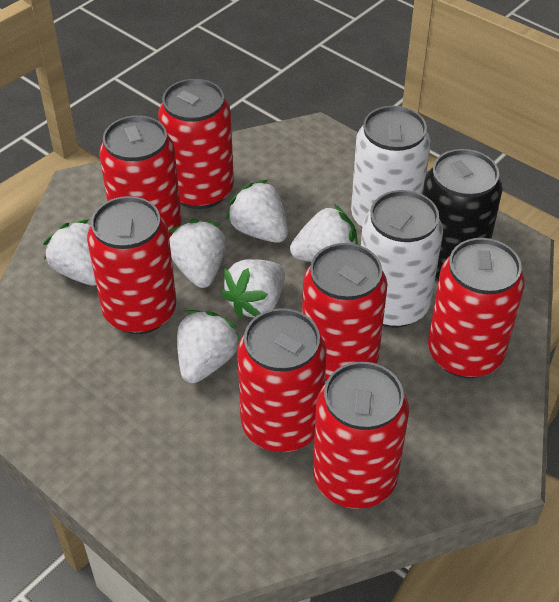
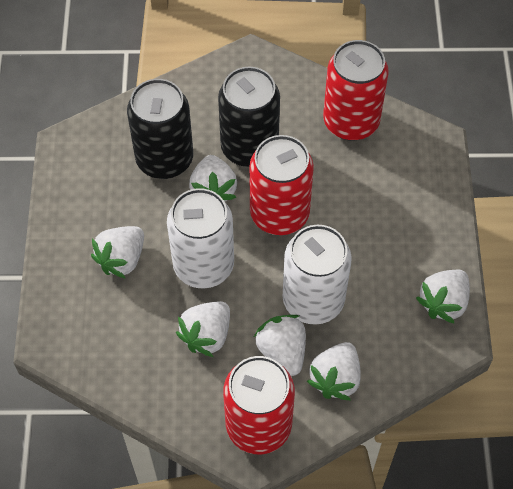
black can: 1 -> 2
red can: 7 -> 3

